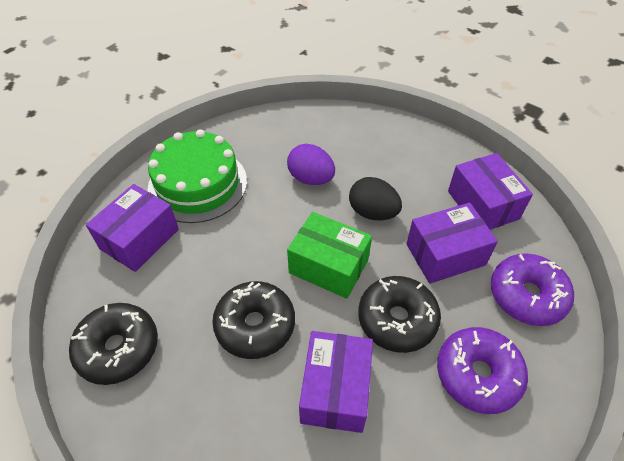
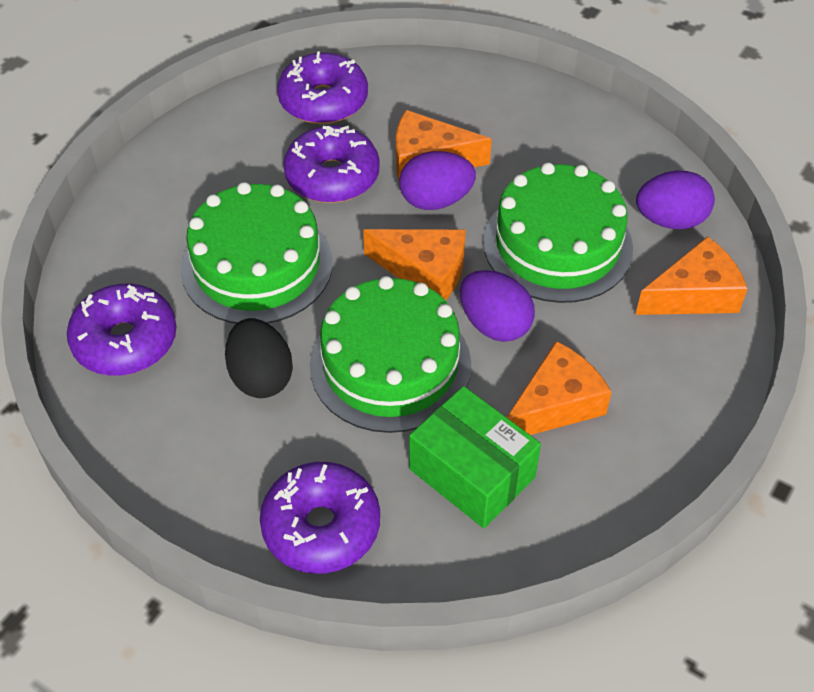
black donut: 3 -> 0
green cake: 1 -> 3
orange cheese: 0 -> 4
purple box: 4 -> 0
purple donut: 2 -> 4
purple egg: 1 -> 3

